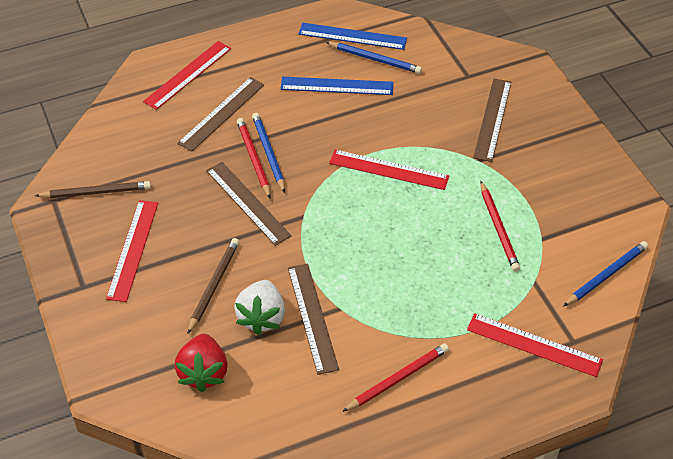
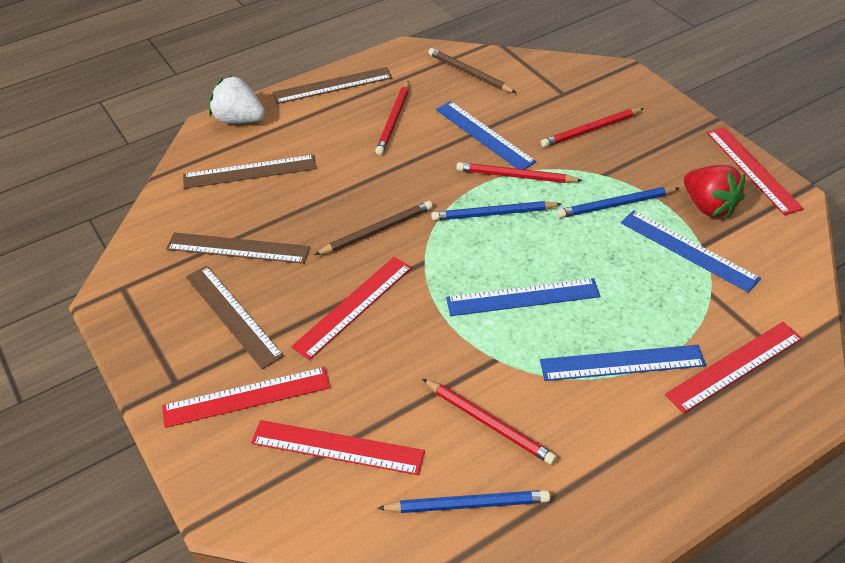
blue ruler: 2 -> 4
red pencil: 3 -> 4
red ruler: 4 -> 5

